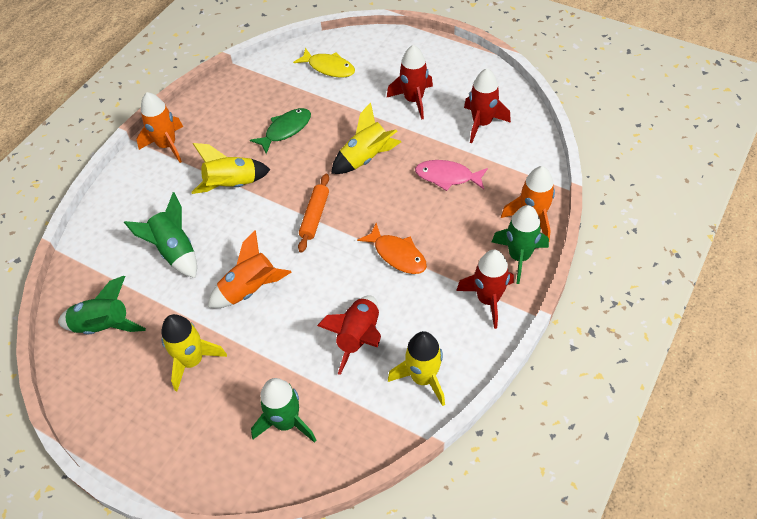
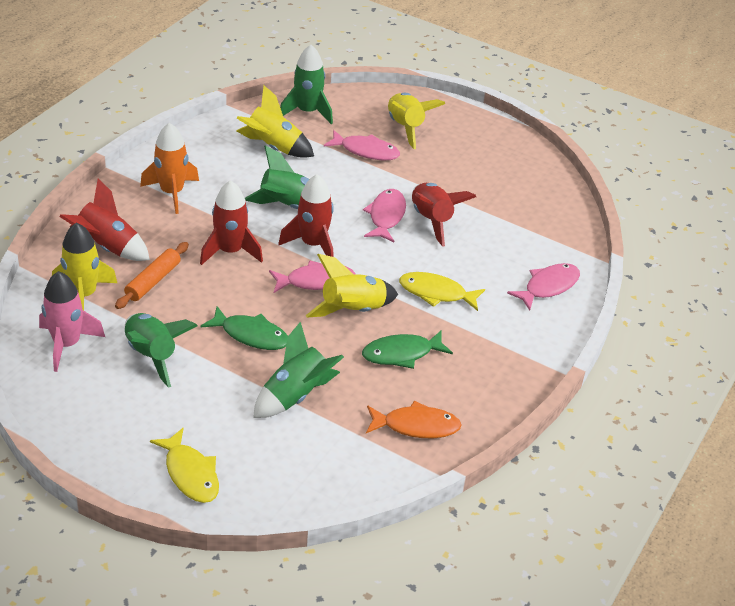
green fish: 1 -> 2
orange rocket: 3 -> 1
pink fish: 1 -> 4
pink rocket: 0 -> 1
yellow fish: 1 -> 2

